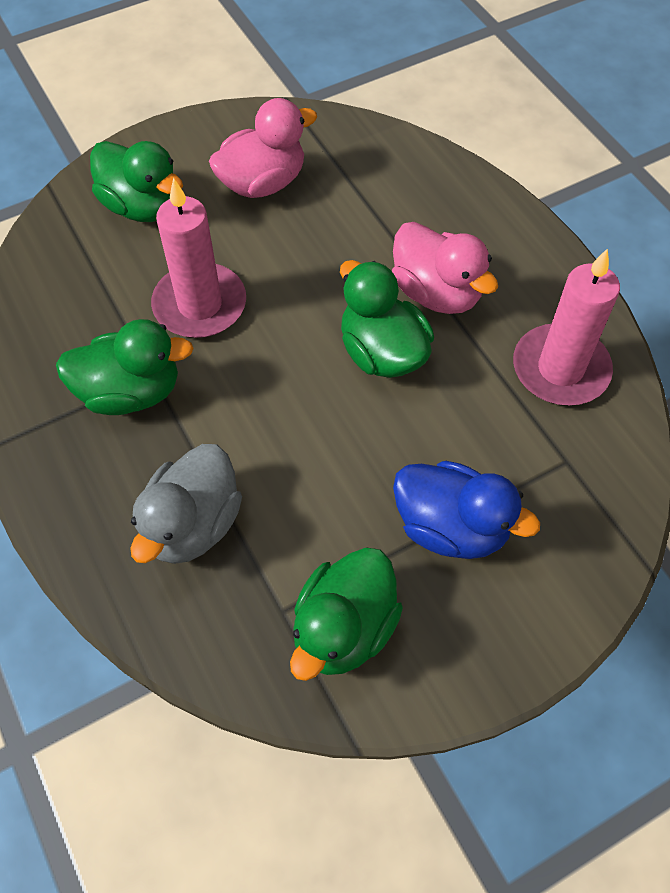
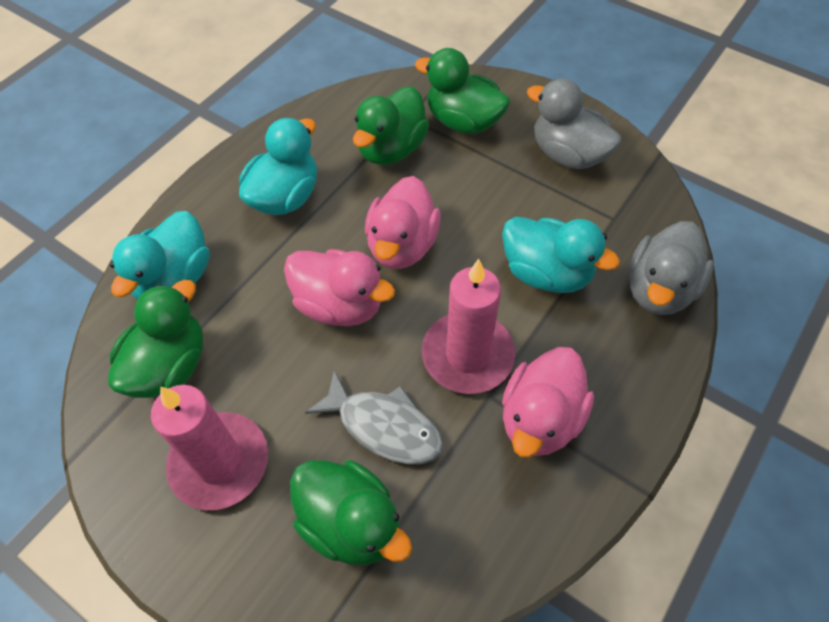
blue duck: 1 -> 0
grey duck: 1 -> 2
grey fish: 0 -> 1
pink duck: 2 -> 3
turquoise duck: 0 -> 3

